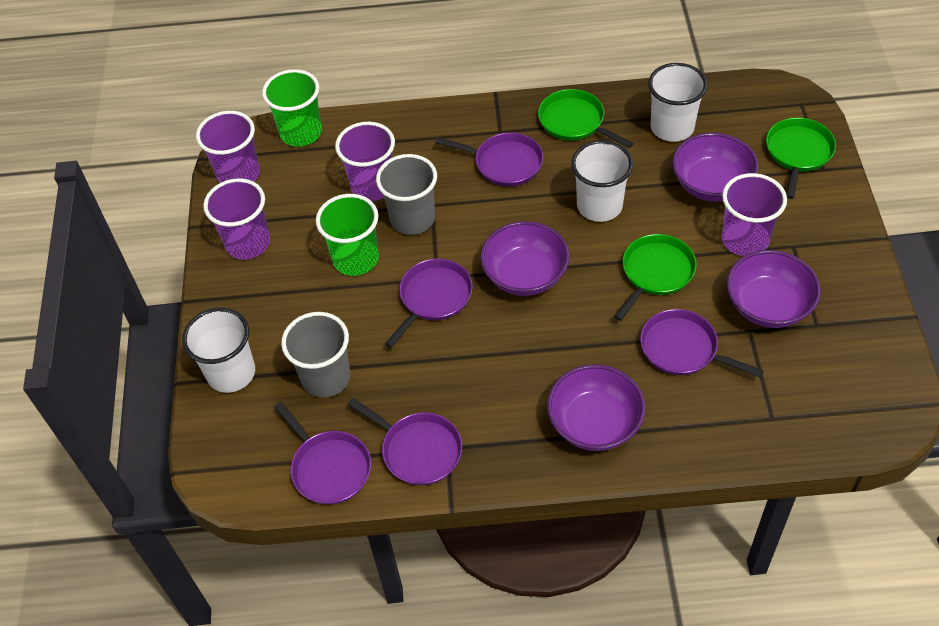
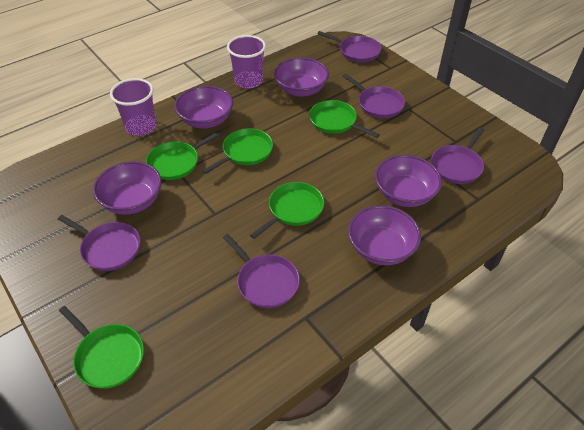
green cup: 2 -> 0
green pan: 3 -> 5
grey cup: 2 -> 0
purple bowl: 4 -> 5
purple cup: 4 -> 2
white cup: 3 -> 0

